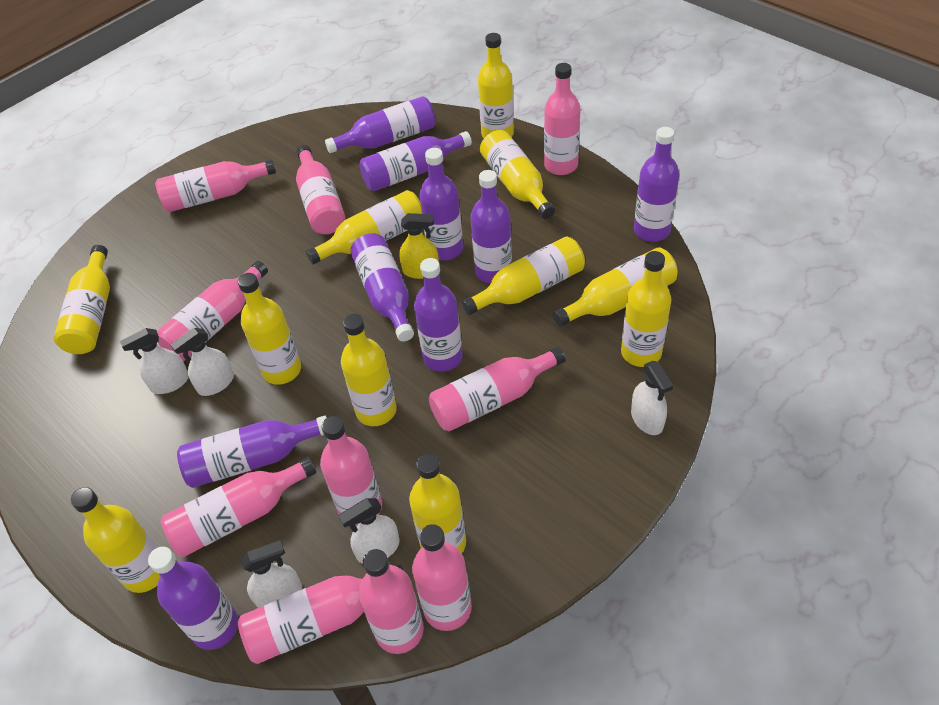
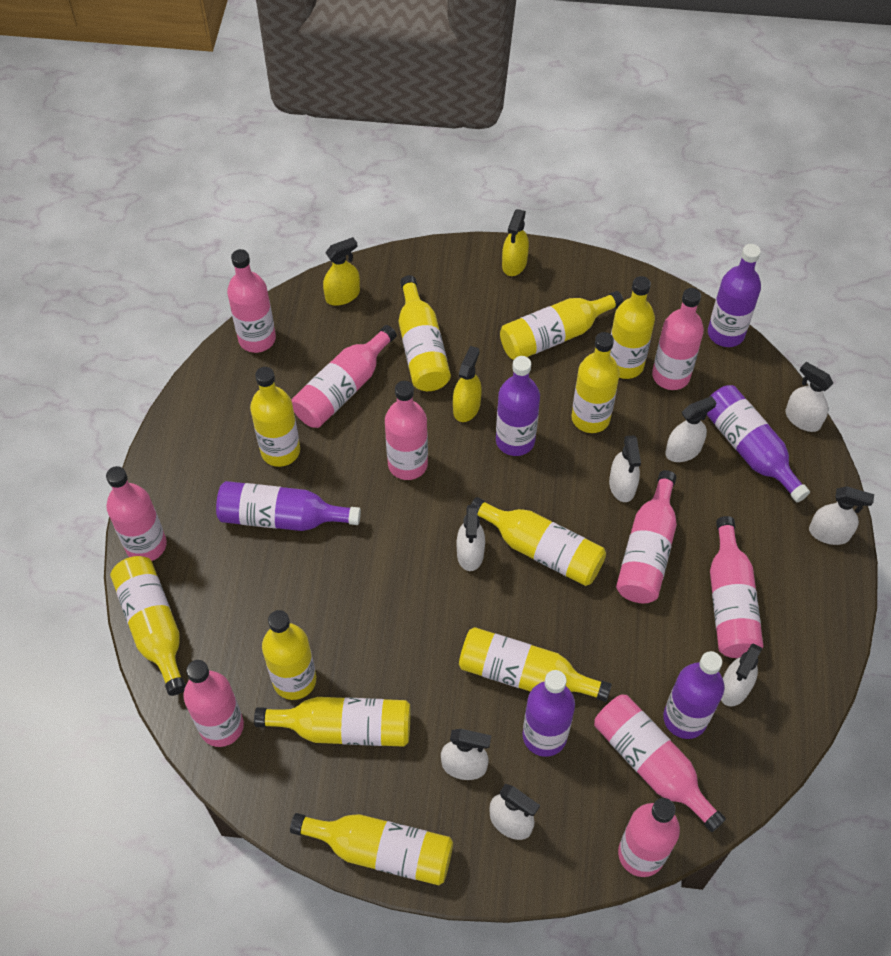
purple bottle: 9 -> 6
white spray bottle: 5 -> 8
yellow spray bottle: 1 -> 3

